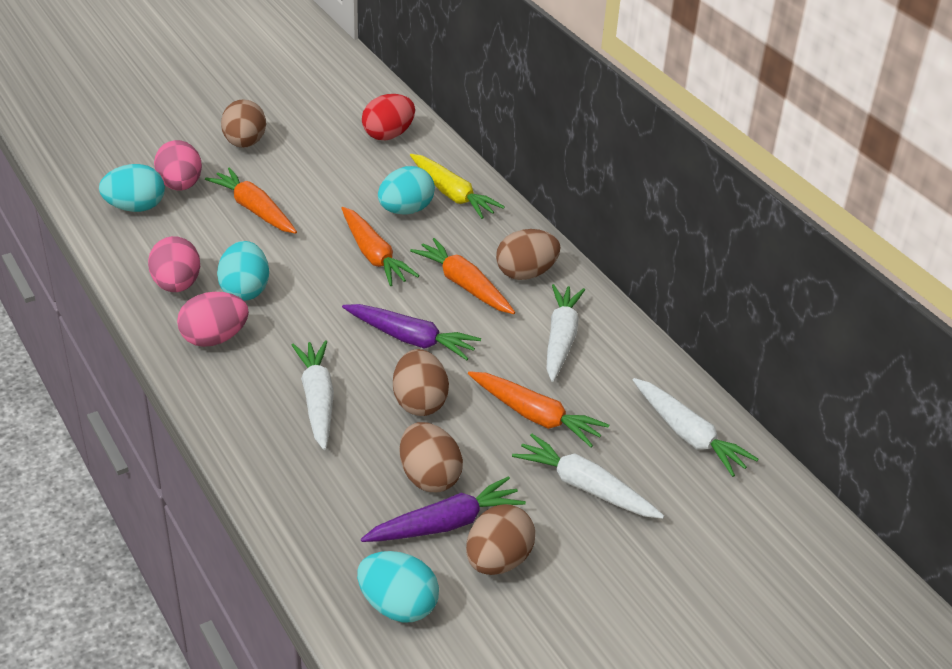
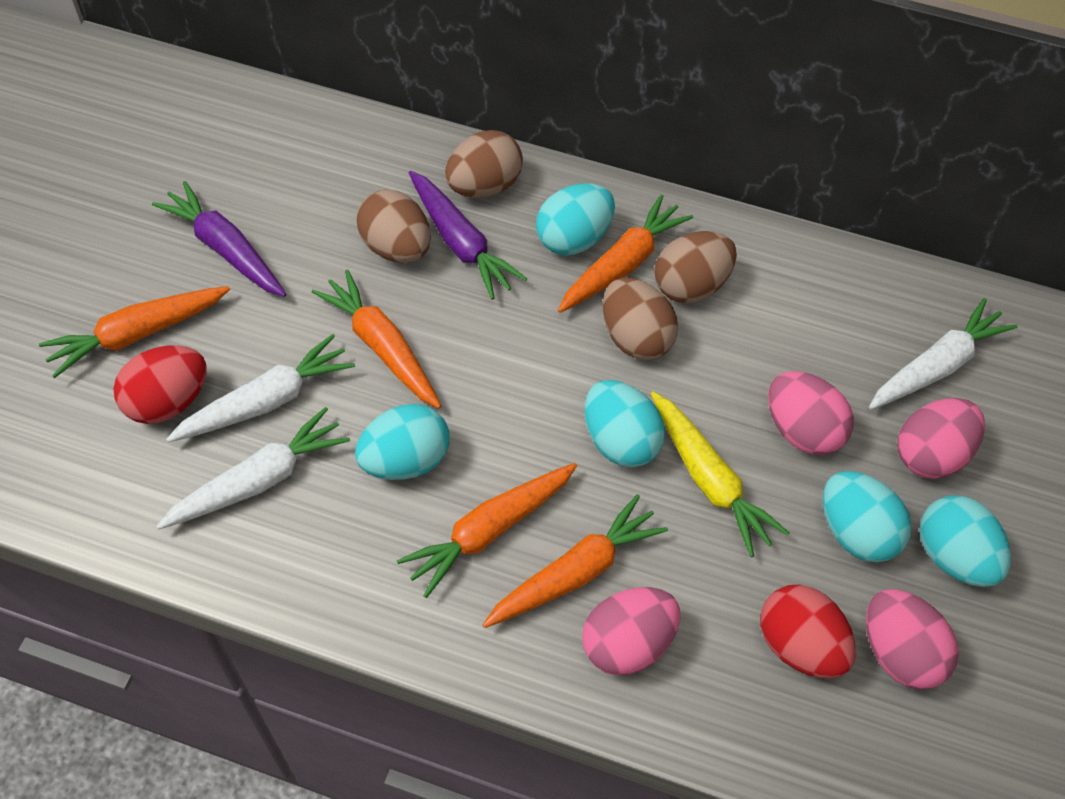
brown egg: 5 -> 4
orange carrot: 4 -> 5
pink egg: 3 -> 4
red egg: 1 -> 2
turquoise egg: 4 -> 5
white carrot: 4 -> 3

